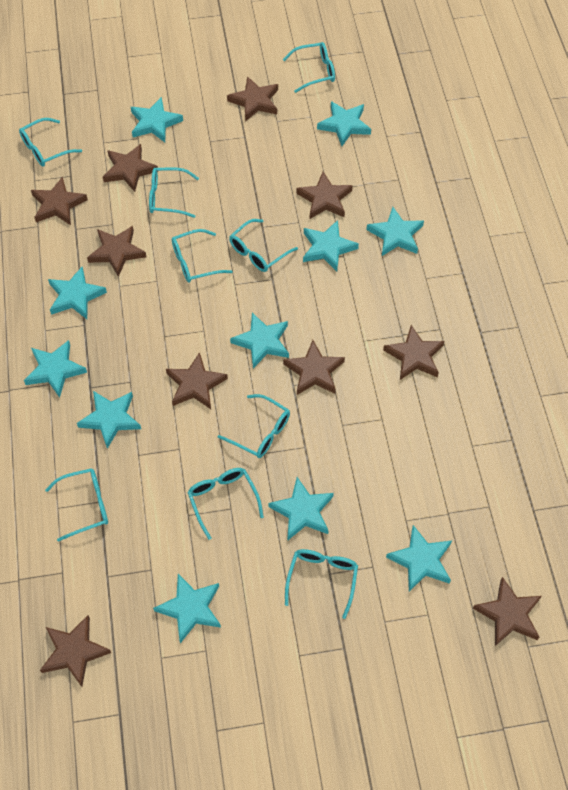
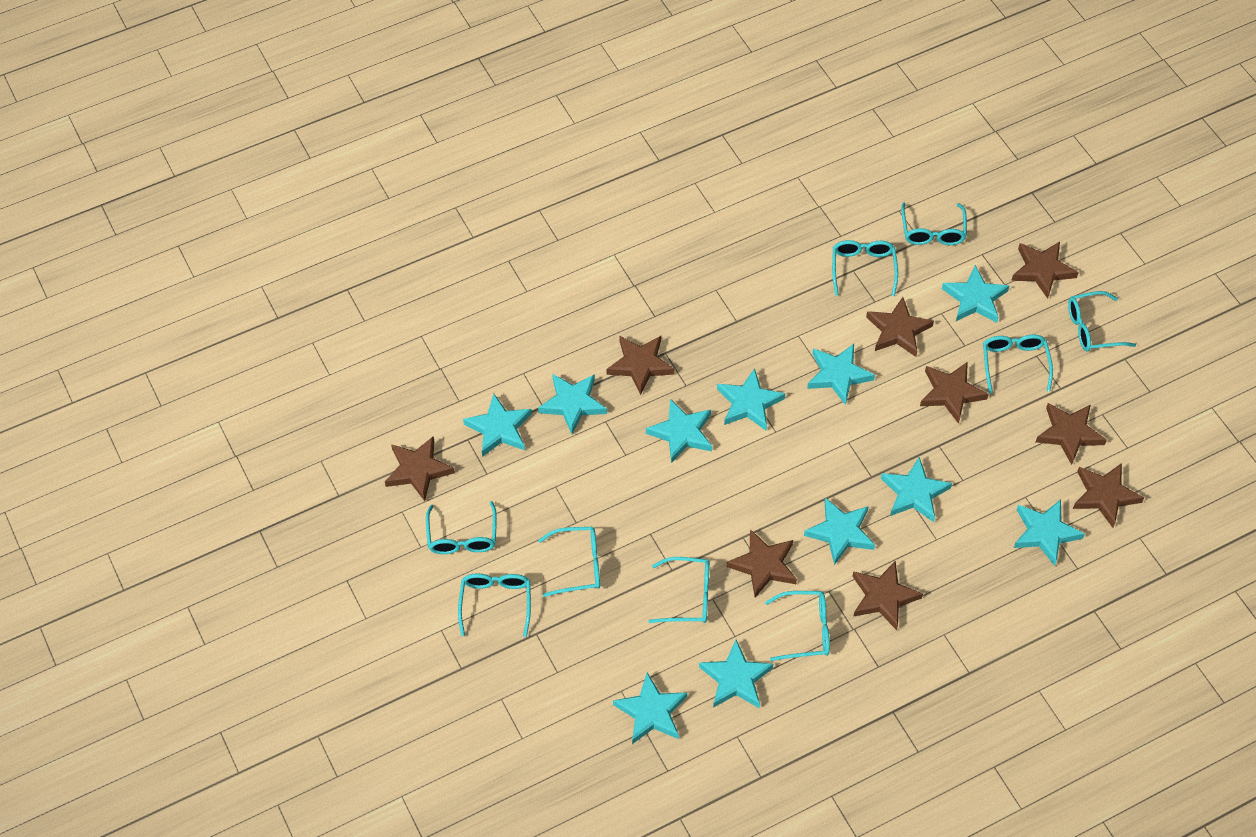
brown star: 10 -> 9

